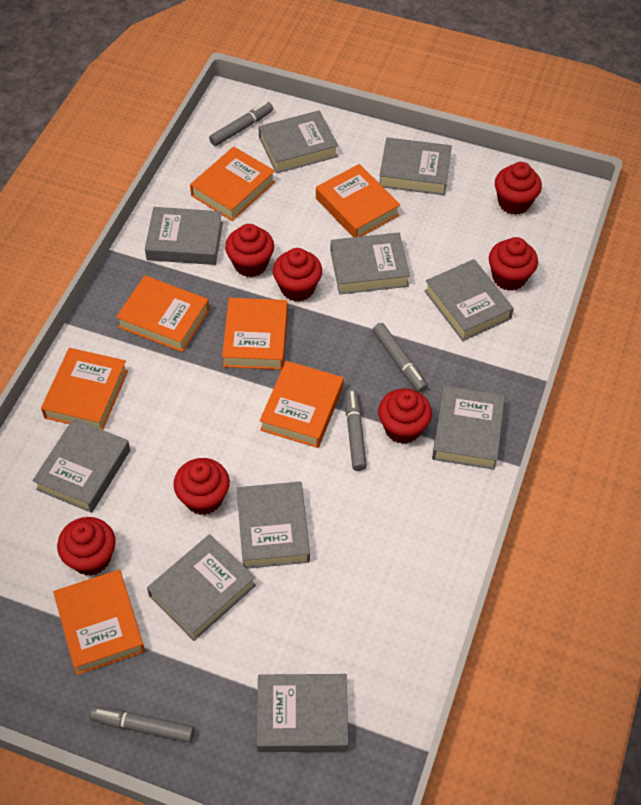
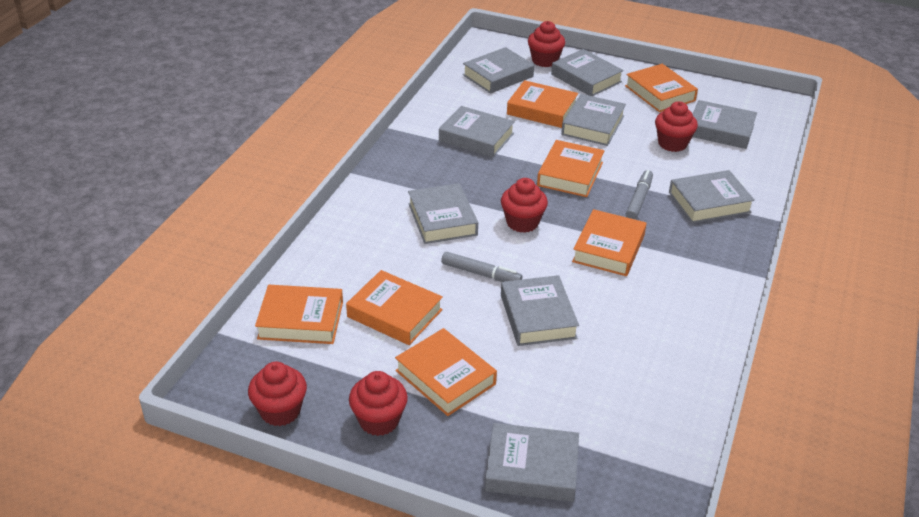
grey book: 10 -> 9
grey marker: 4 -> 2
red cupcake: 7 -> 5

